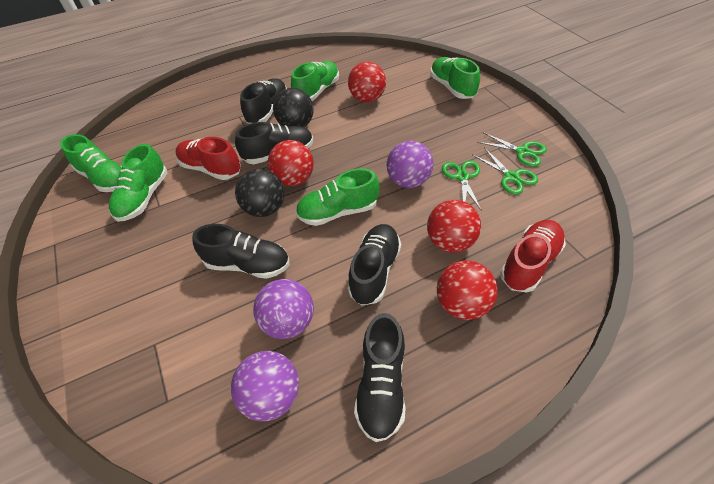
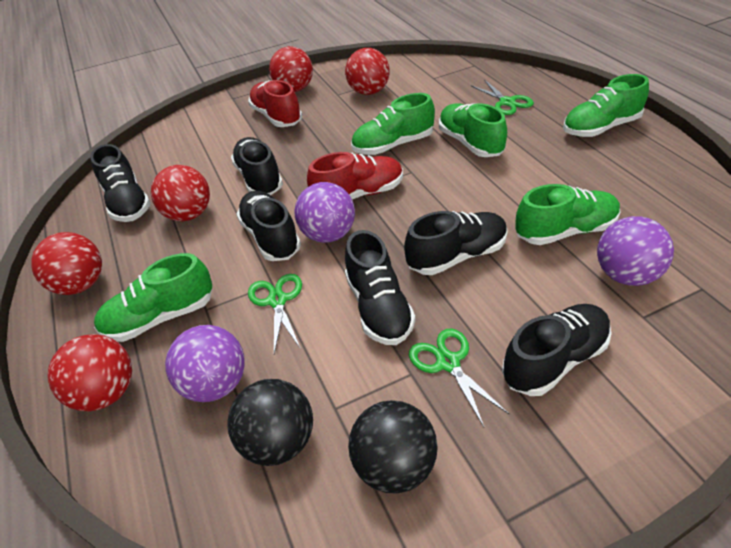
black shoe: 5 -> 6
red ball: 4 -> 5

